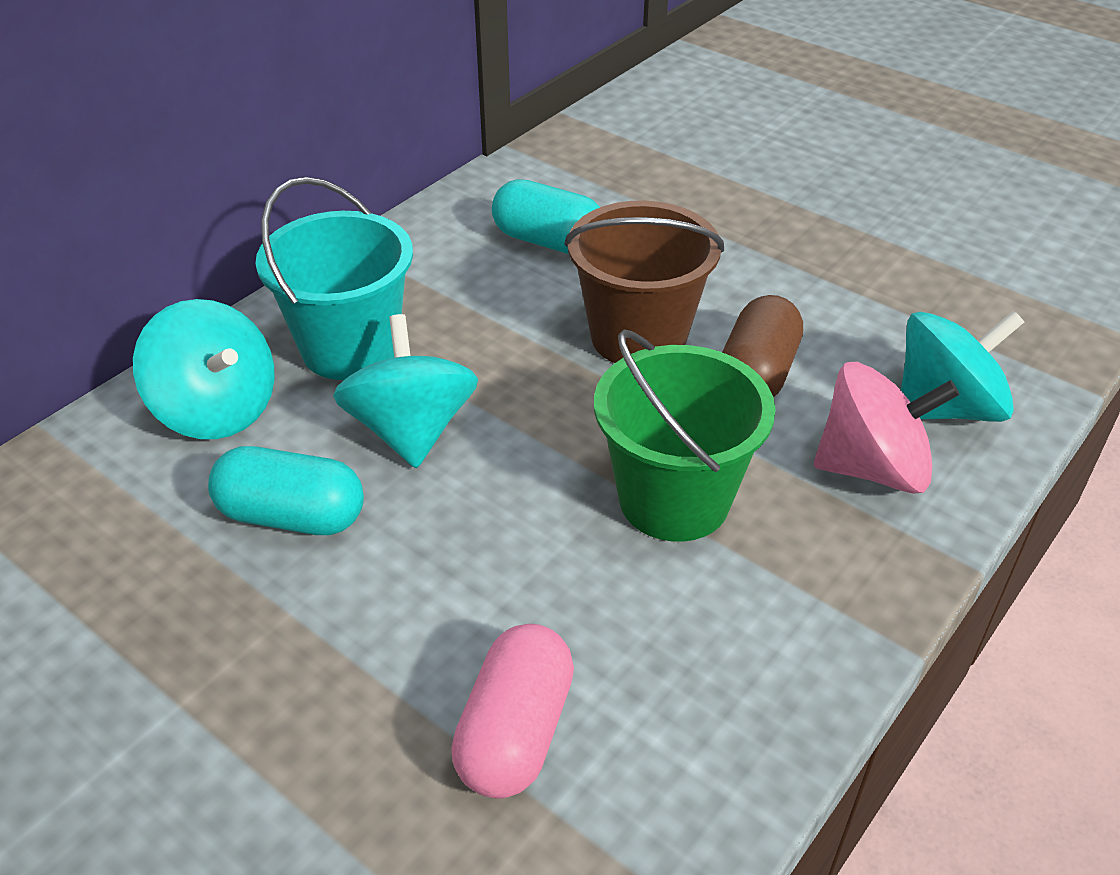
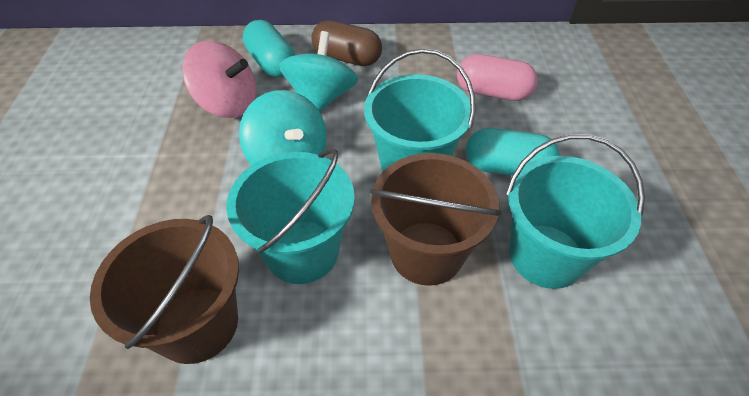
brown bucket: 1 -> 2
green bucket: 1 -> 0
turquoise bucket: 1 -> 3
turquoise spinning top: 3 -> 2

